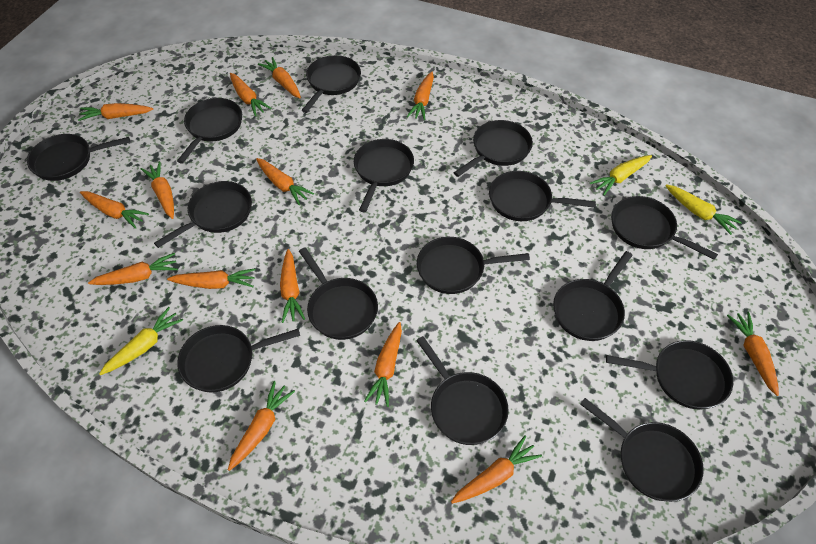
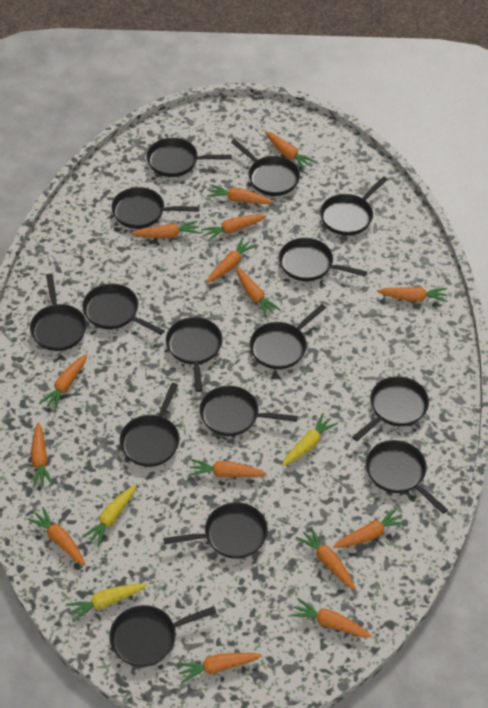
orange carrot: 14 -> 15

